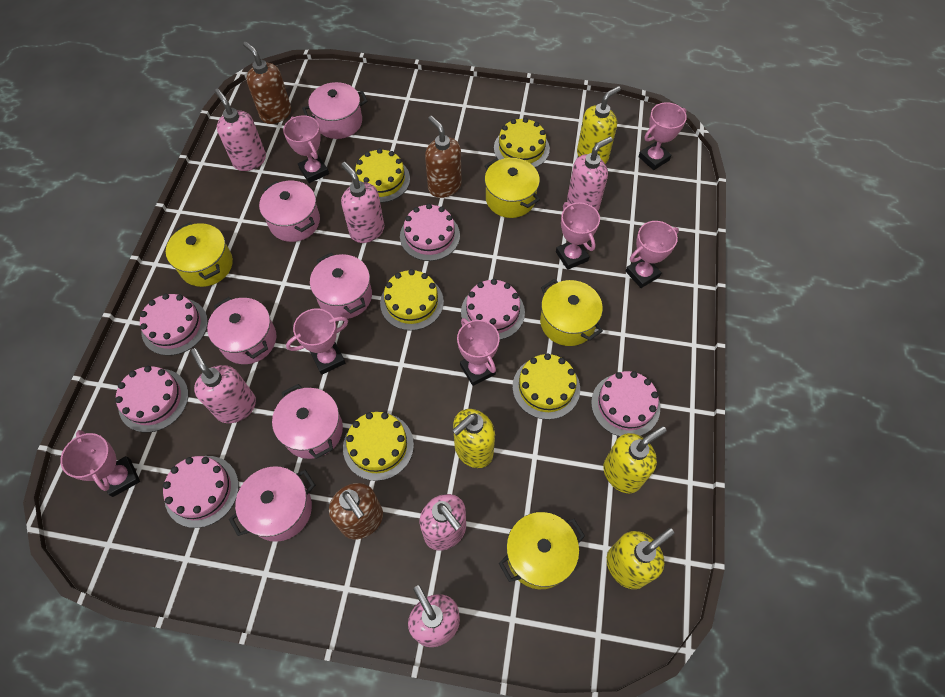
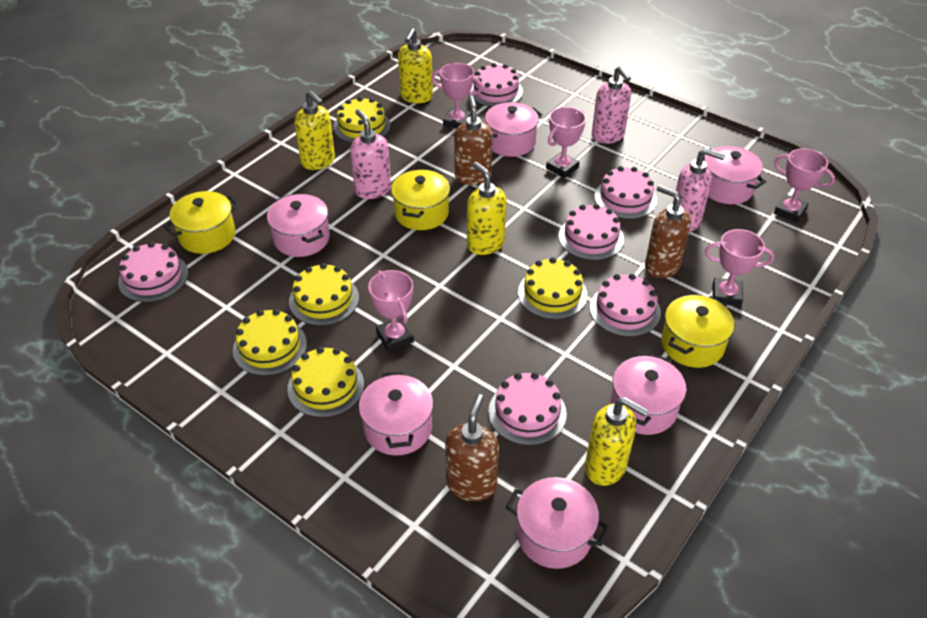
pink soap dispenser: 6 -> 3
pink trophy: 7 -> 5
yellow pot: 4 -> 3

